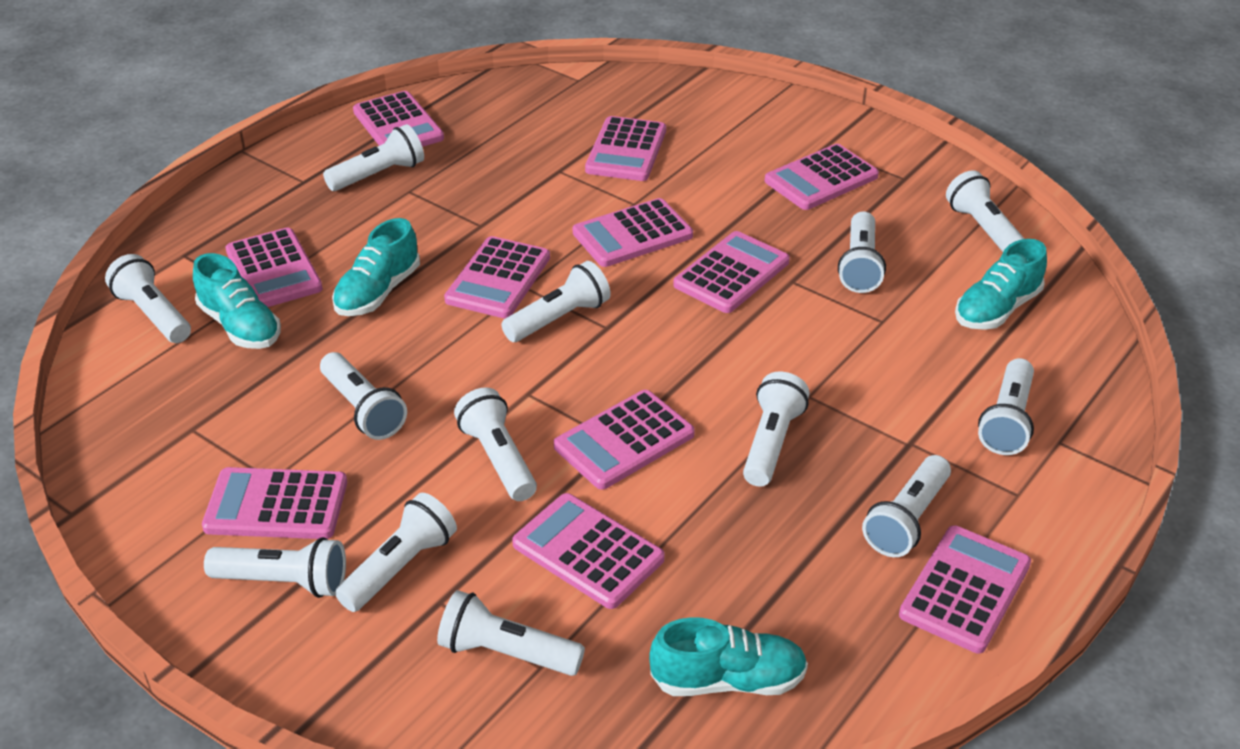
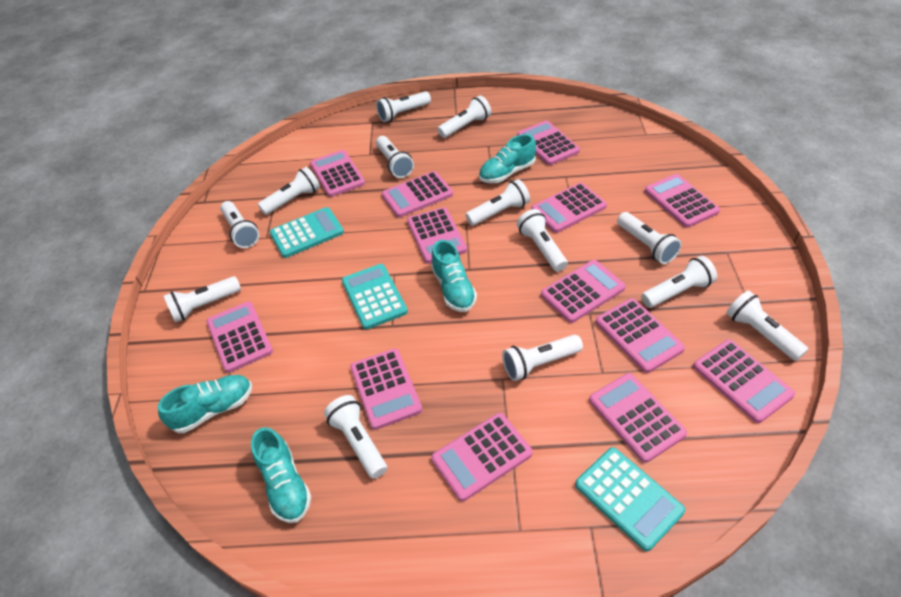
pink calculator: 11 -> 13
turquoise calculator: 0 -> 3

